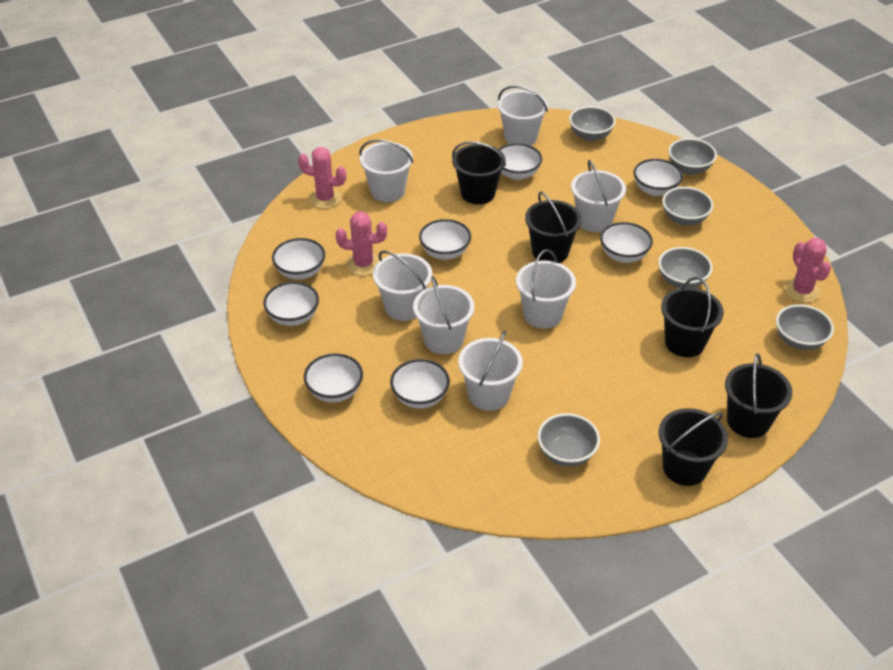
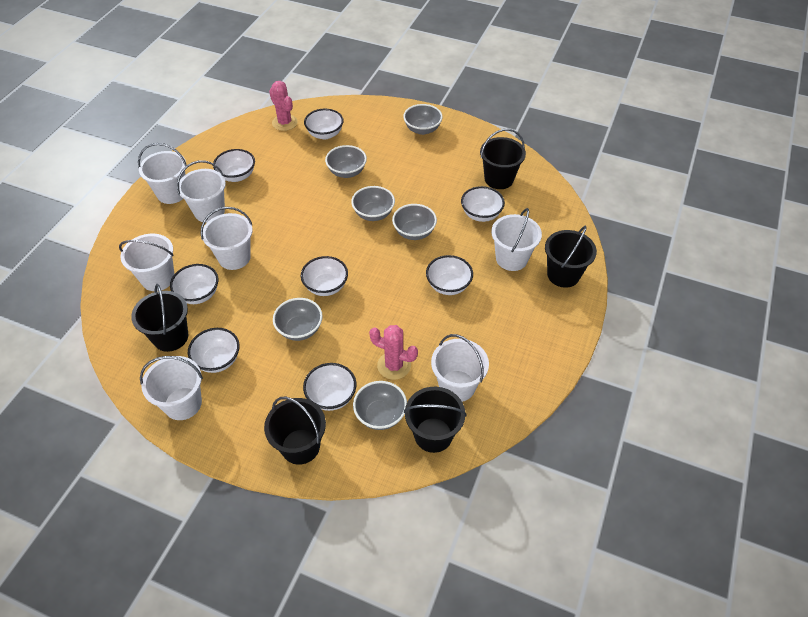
pink cactus: 3 -> 2

